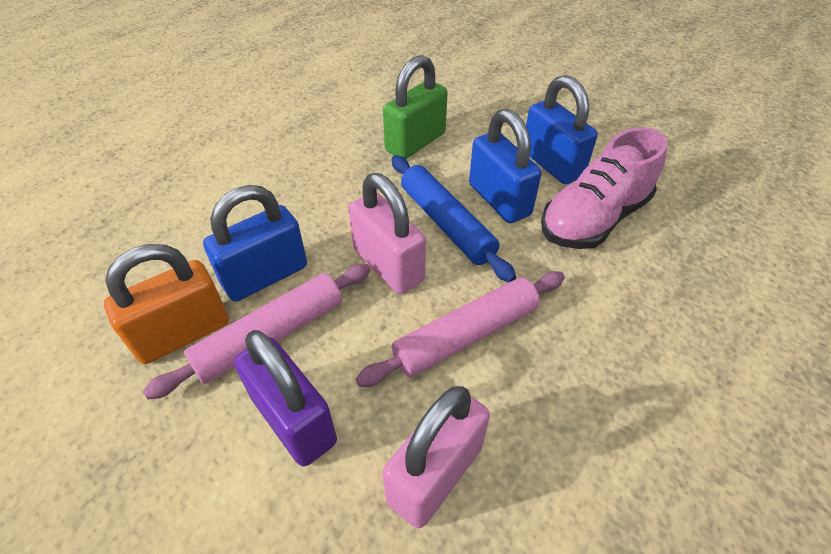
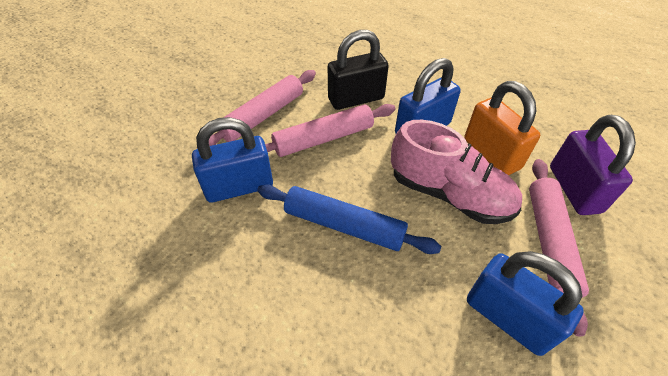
black padlock: 0 -> 1
green padlock: 1 -> 0
pink padlock: 2 -> 0
pink rolling pin: 2 -> 3

